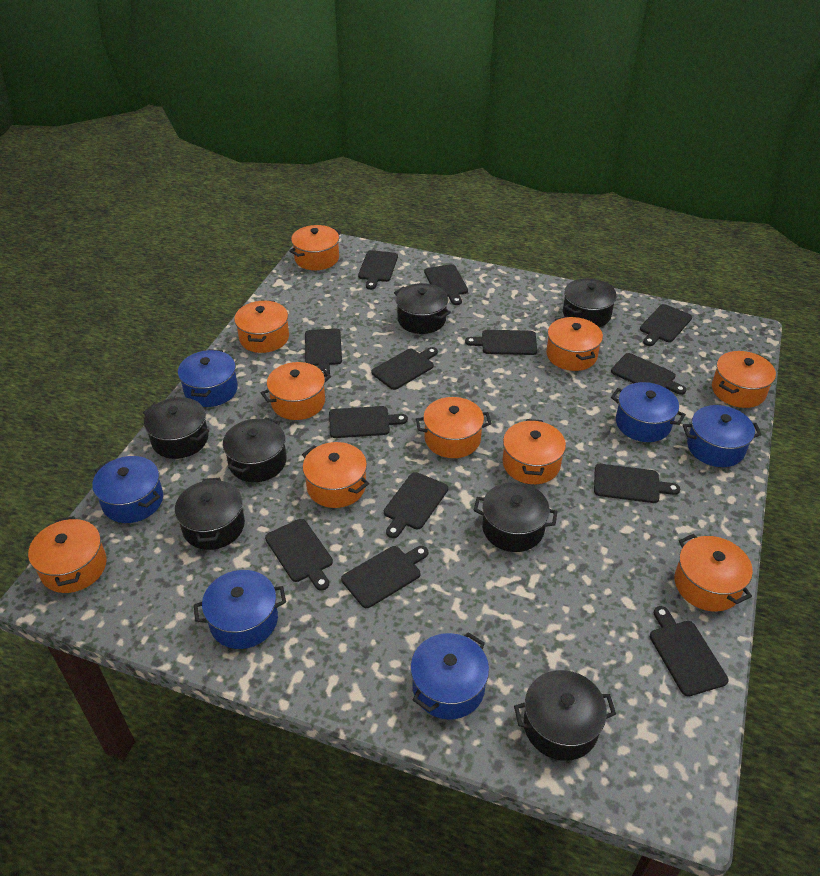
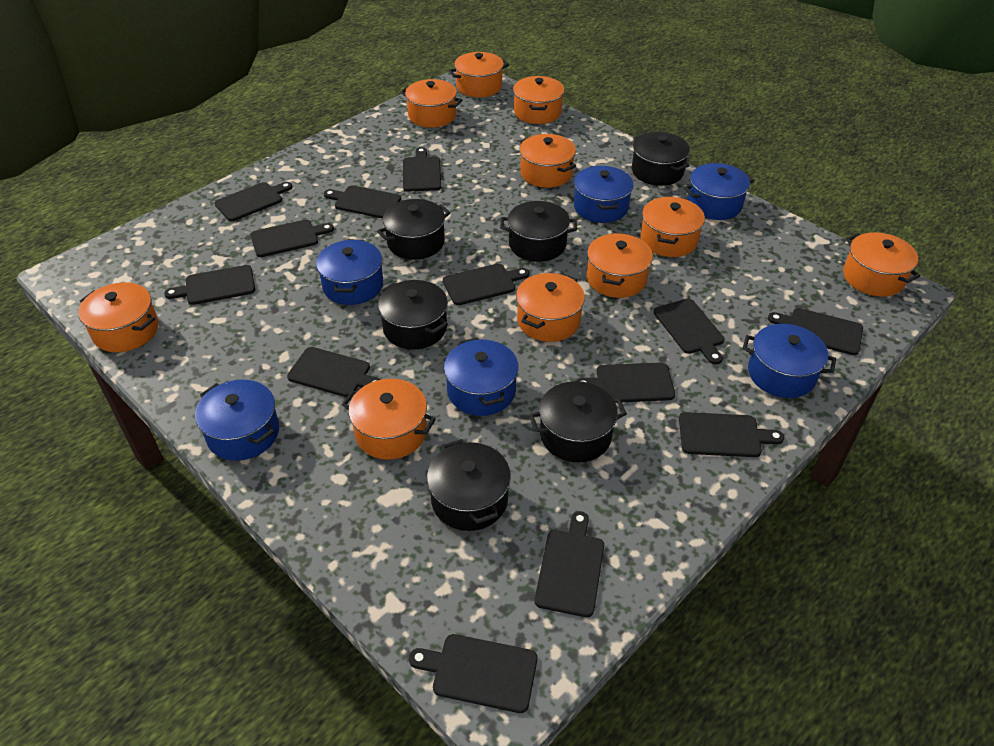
black pot: 7 -> 6

